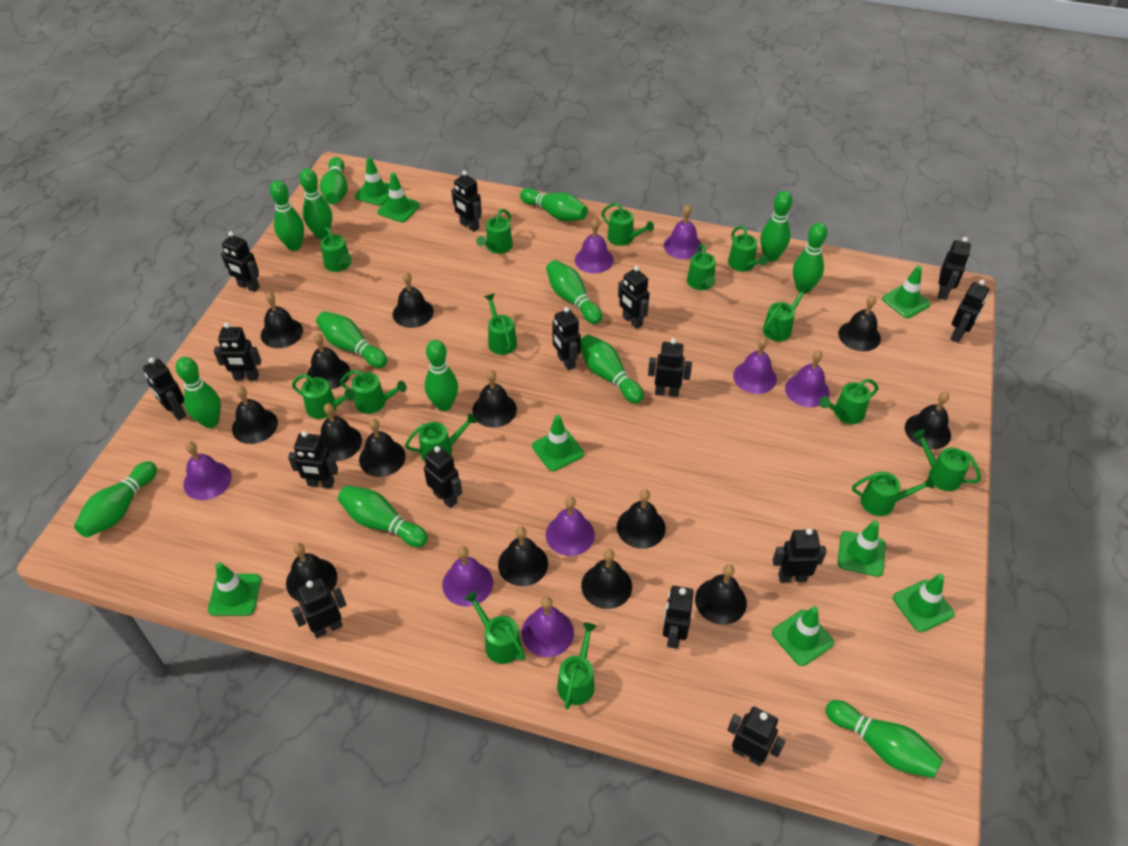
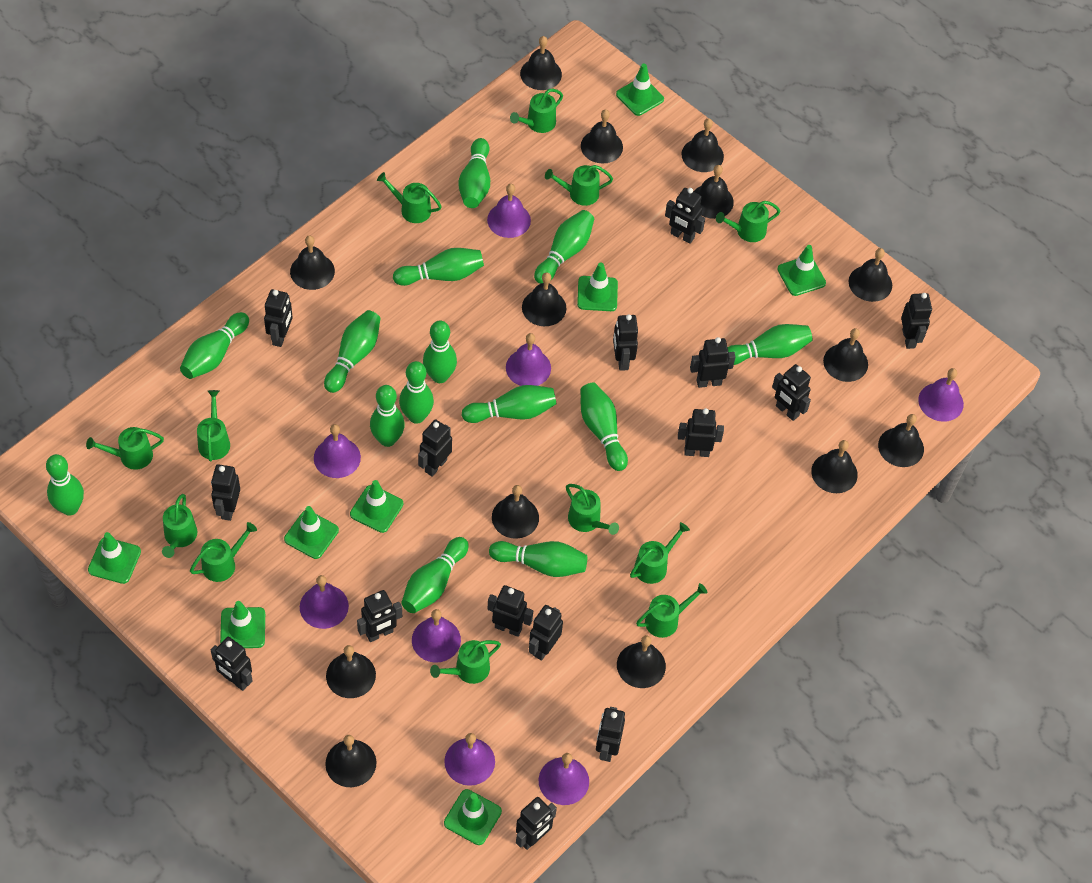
green watering can: 15 -> 12

